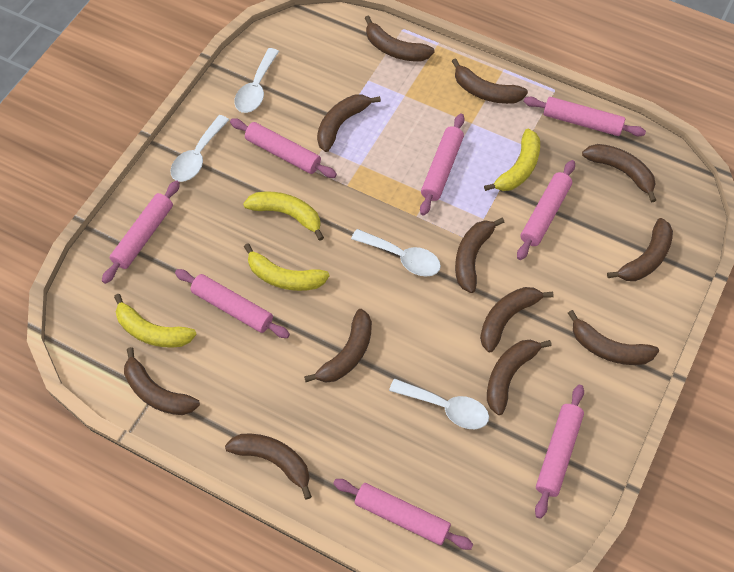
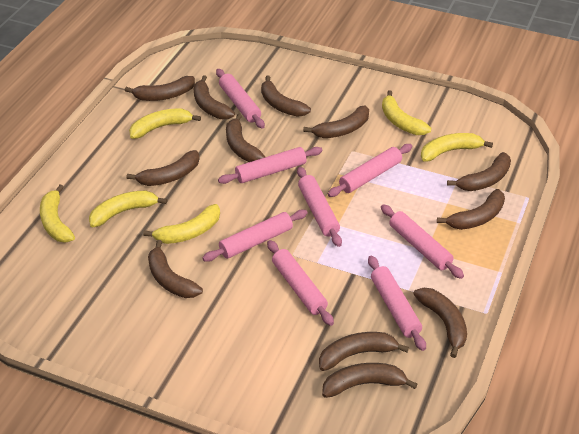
white spoon: 4 -> 0
yellow banana: 4 -> 6

